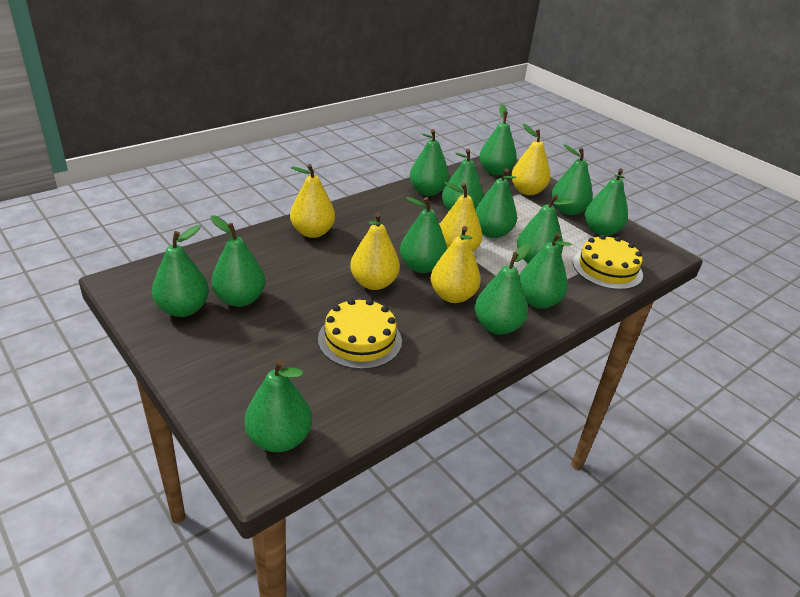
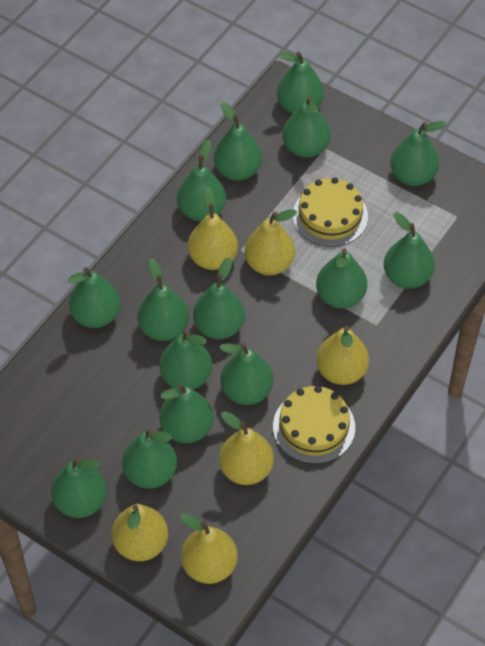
green pear: 13 -> 15
yellow pear: 5 -> 6

